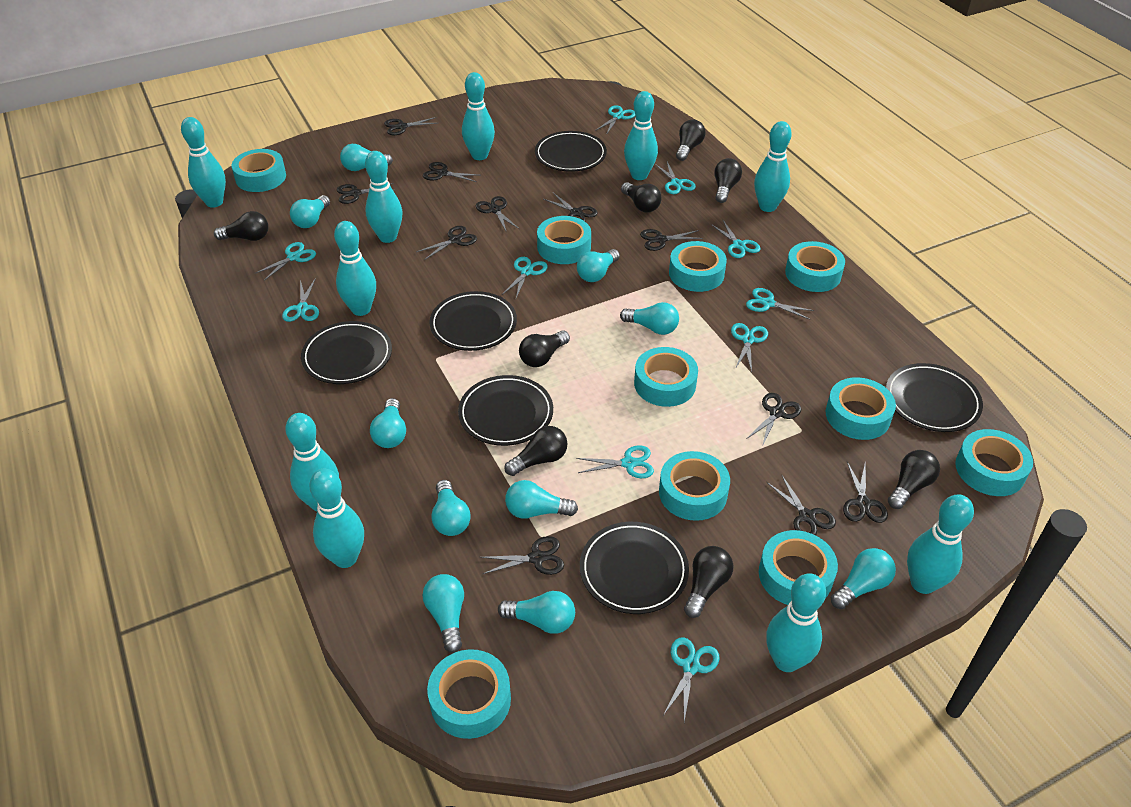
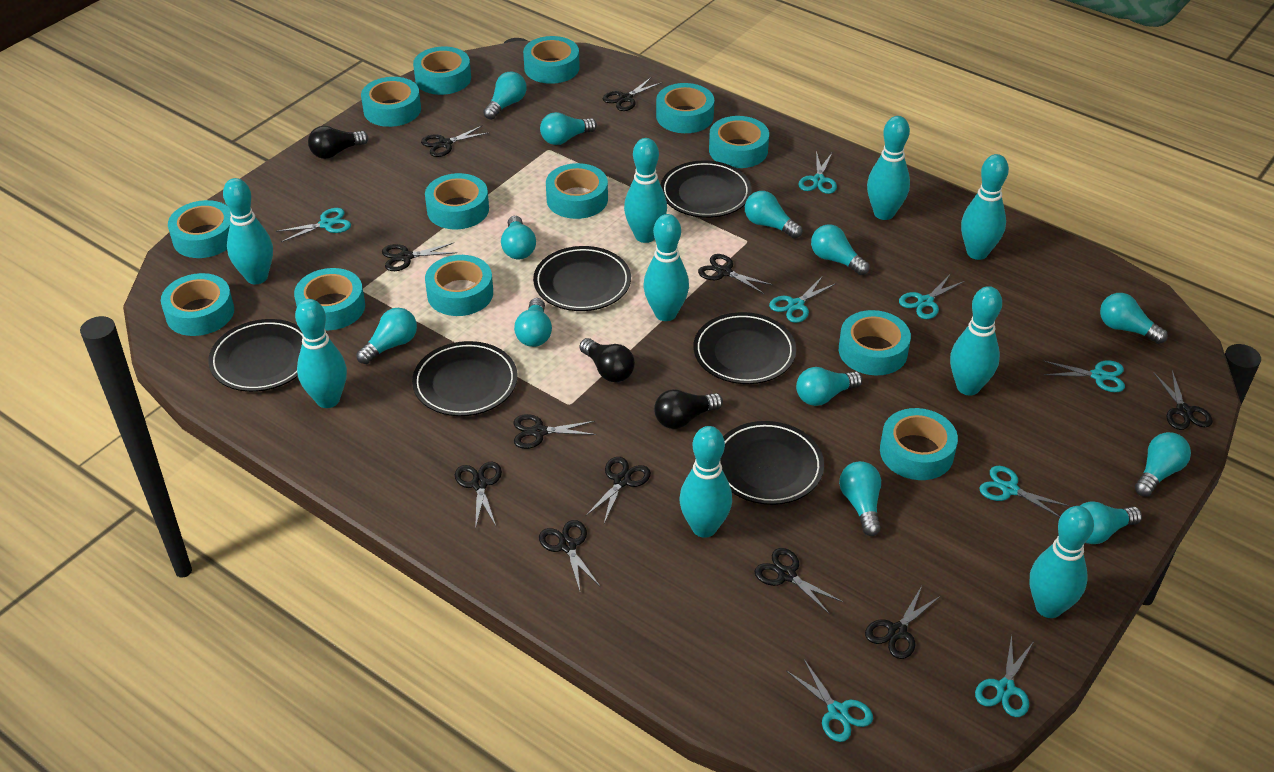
black light bulb: 8 -> 3
turquoise bowling pin: 10 -> 9
turquoise light bulb: 10 -> 12
turquoise scissors: 10 -> 8
turquoise tape: 10 -> 13

